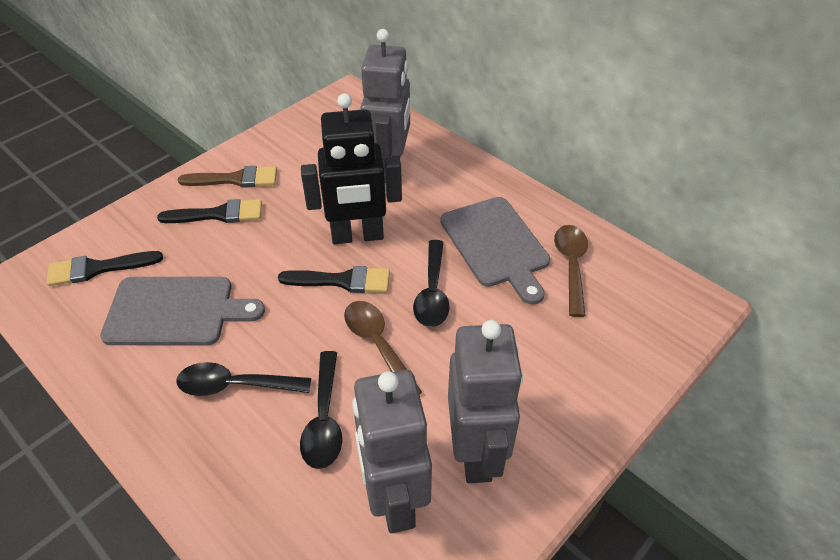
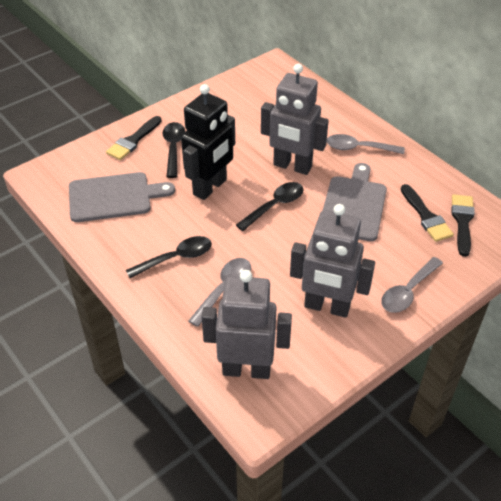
brown brush: 1 -> 0
brown spoon: 2 -> 0
grey spoon: 0 -> 3

